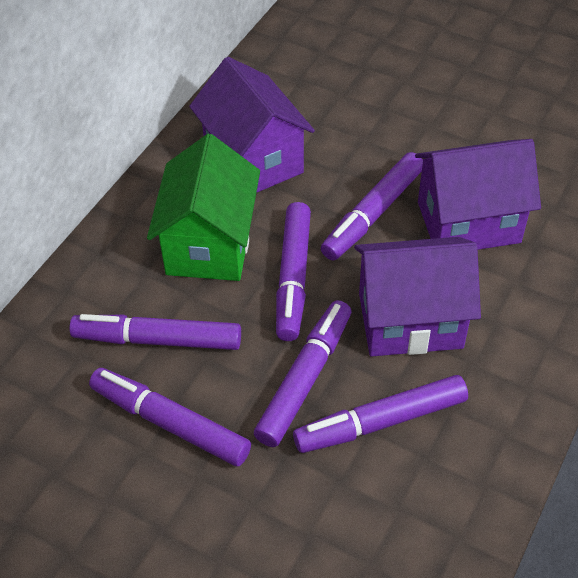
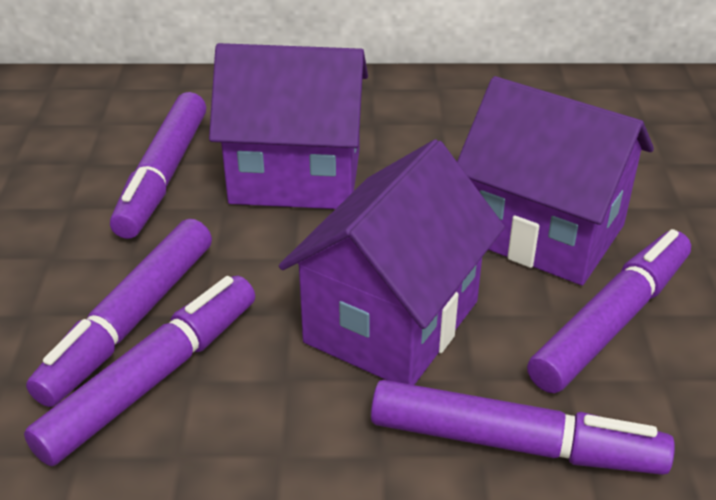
green house: 1 -> 0
purple marker: 6 -> 5

